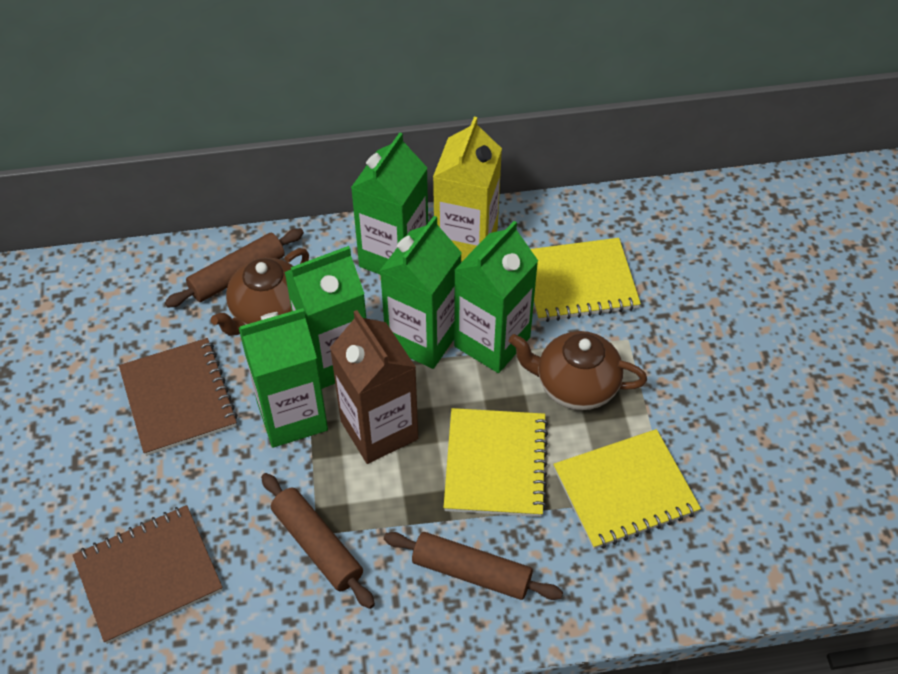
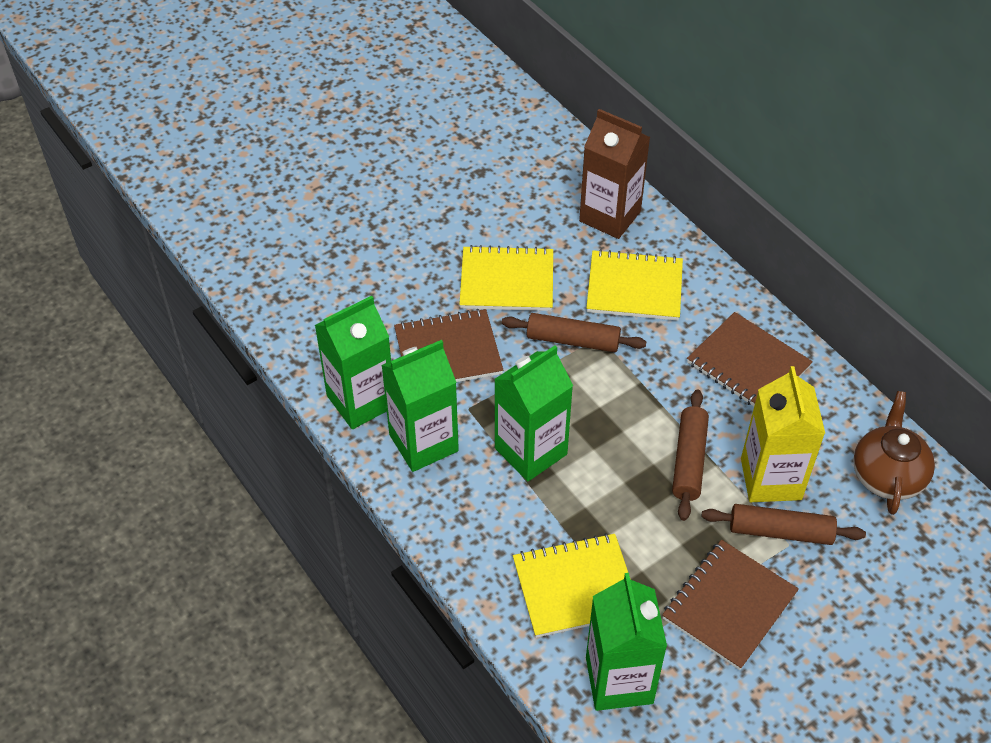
brown notebook: 2 -> 3
brown teapot: 2 -> 1
green carton: 5 -> 4

